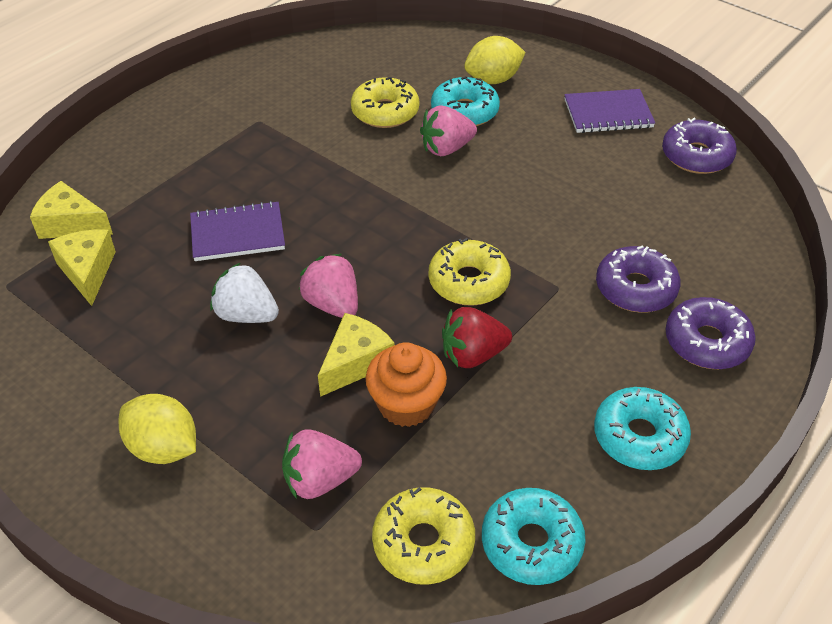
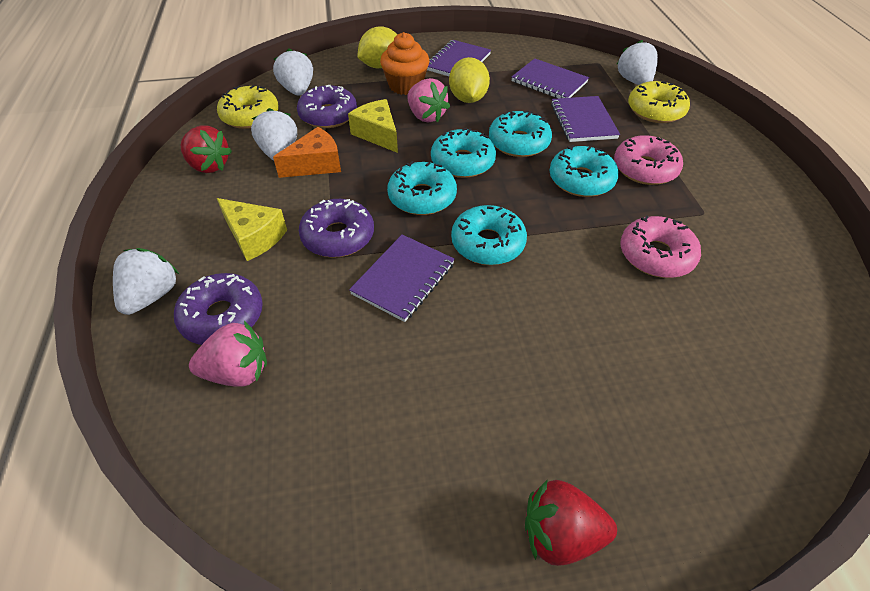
orange cheese: 0 -> 1
pink donut: 0 -> 2
pink strawberry: 3 -> 2
purple notebook: 2 -> 4
red strawberry: 1 -> 2
turquoise donut: 3 -> 5
white strawberry: 1 -> 4
yellow cheese: 3 -> 2
yellow donut: 3 -> 2

